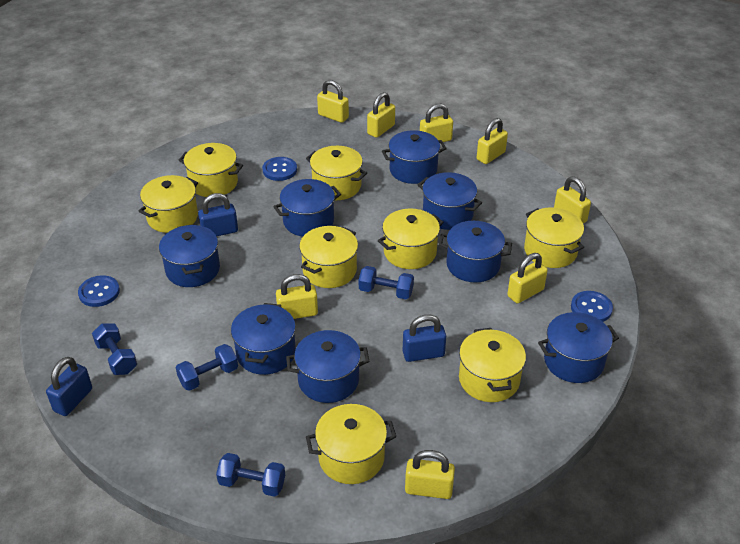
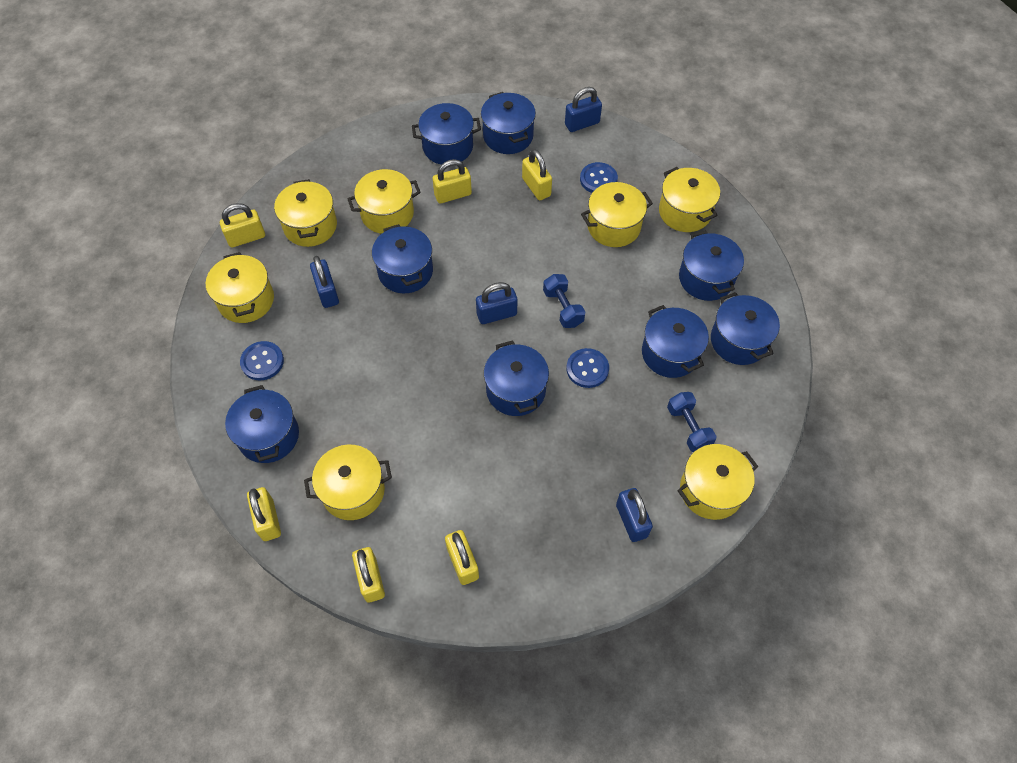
blue dumbbell: 4 -> 2
blue padlock: 3 -> 4
yellow padlock: 8 -> 6
yellow pot: 8 -> 7

